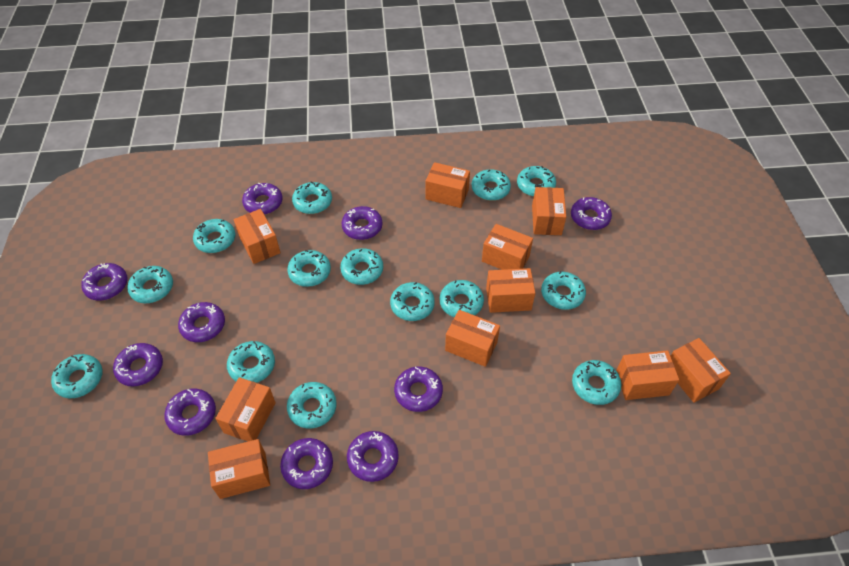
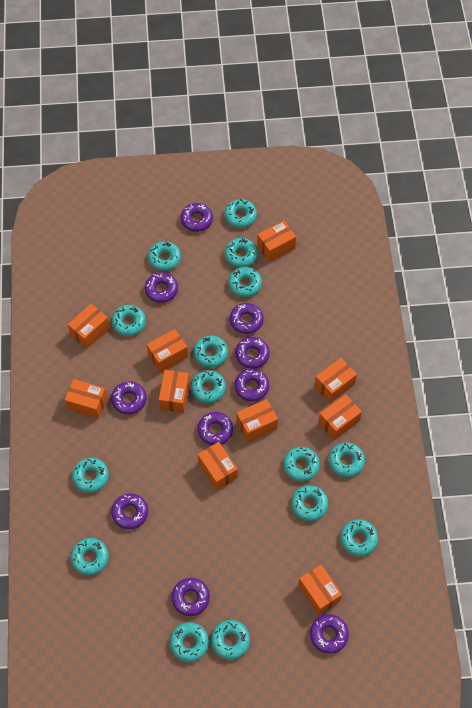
turquoise donut: 14 -> 15

